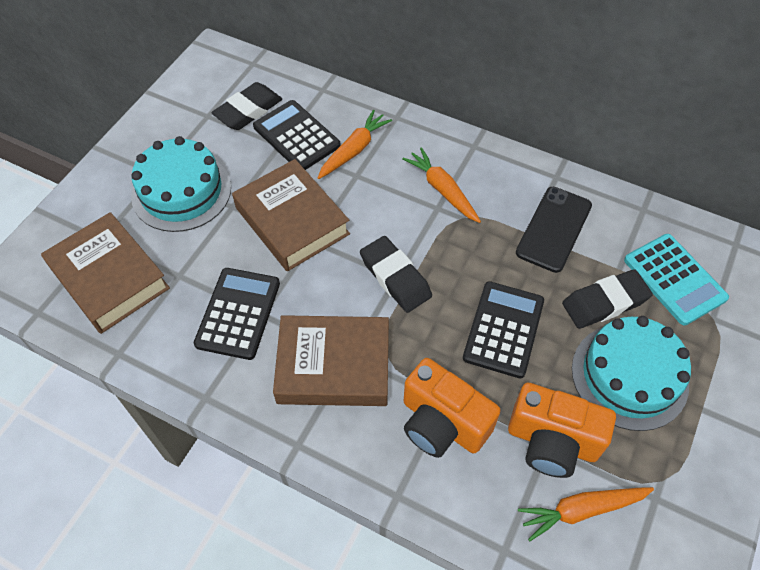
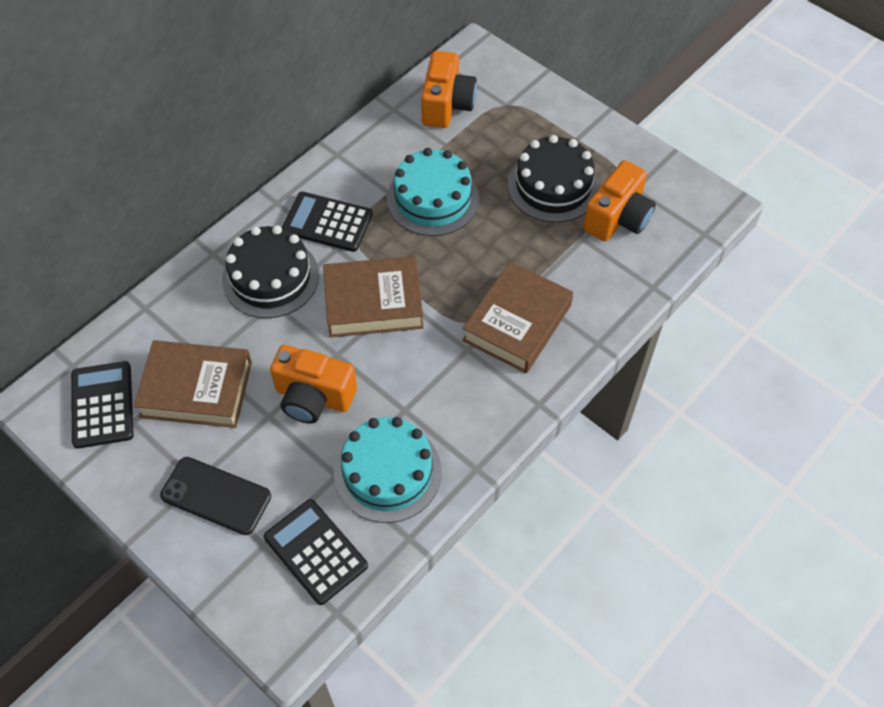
black cake: 0 -> 2
black eraser: 3 -> 0
orange camera: 2 -> 3
orange carrot: 3 -> 0
turquoise calculator: 1 -> 0

